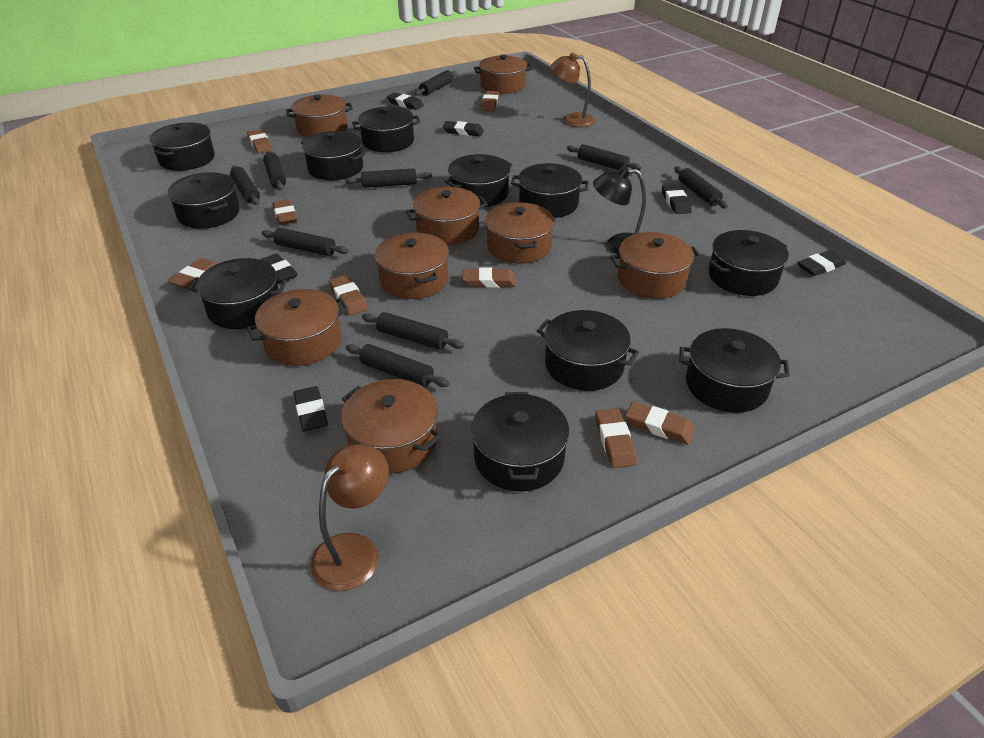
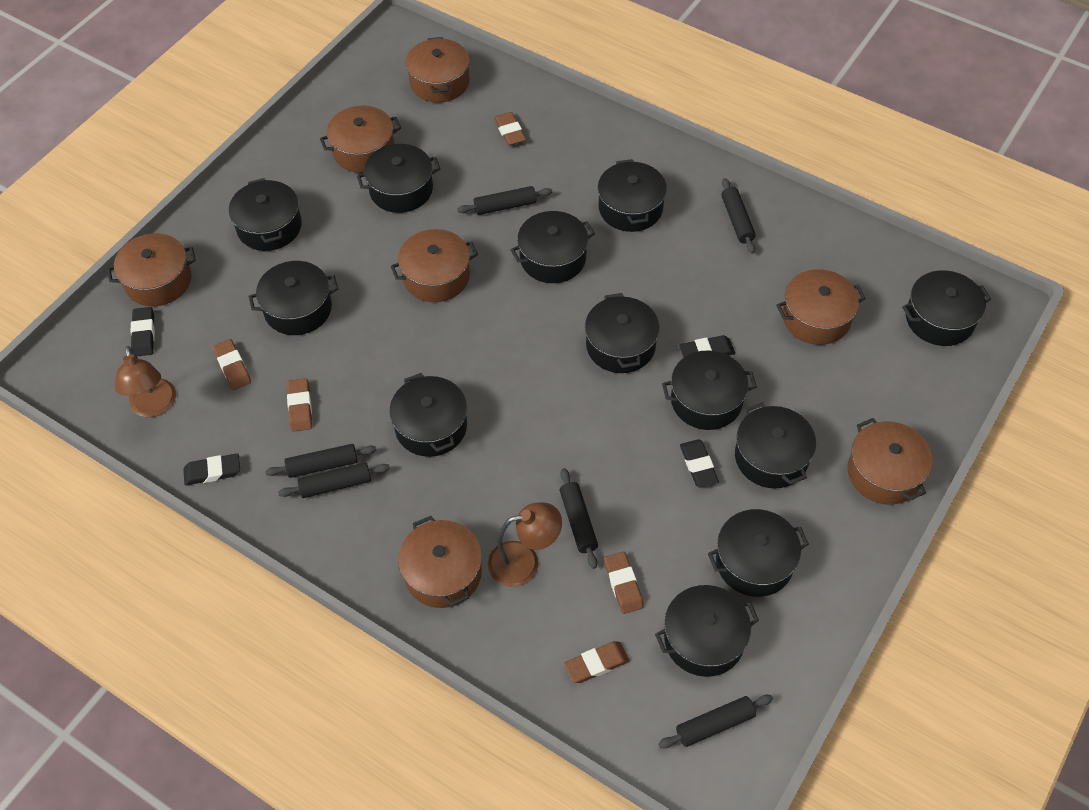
black eraser: 6 -> 4
black lamp: 1 -> 0
black pot: 11 -> 12
black rolling pin: 9 -> 6
brown eraser: 8 -> 5
brown pot: 8 -> 7

